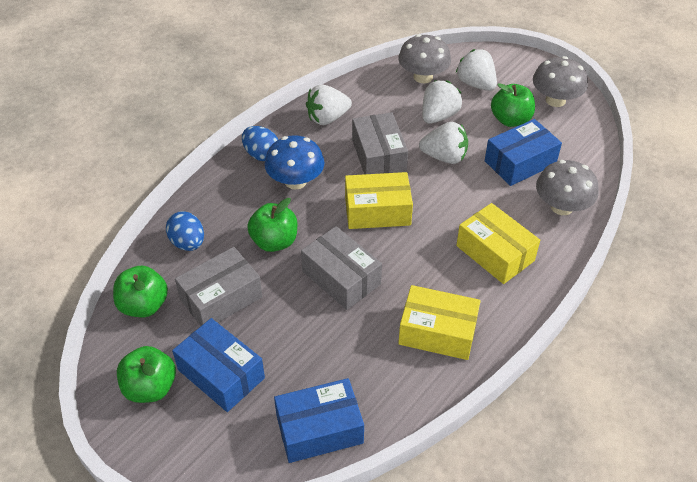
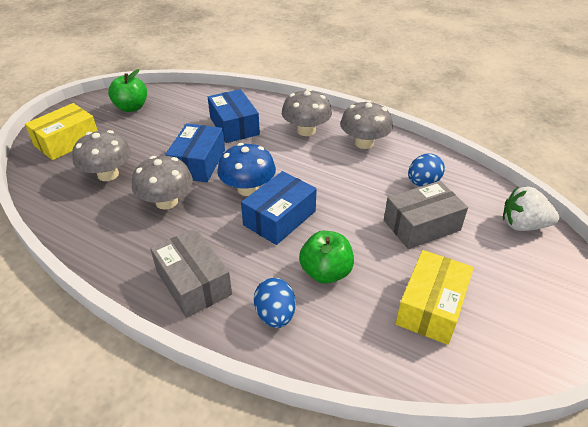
green apple: 4 -> 2
grey box: 3 -> 2
grey mushroom: 3 -> 4
white strawberry: 4 -> 1
yellow box: 3 -> 2

